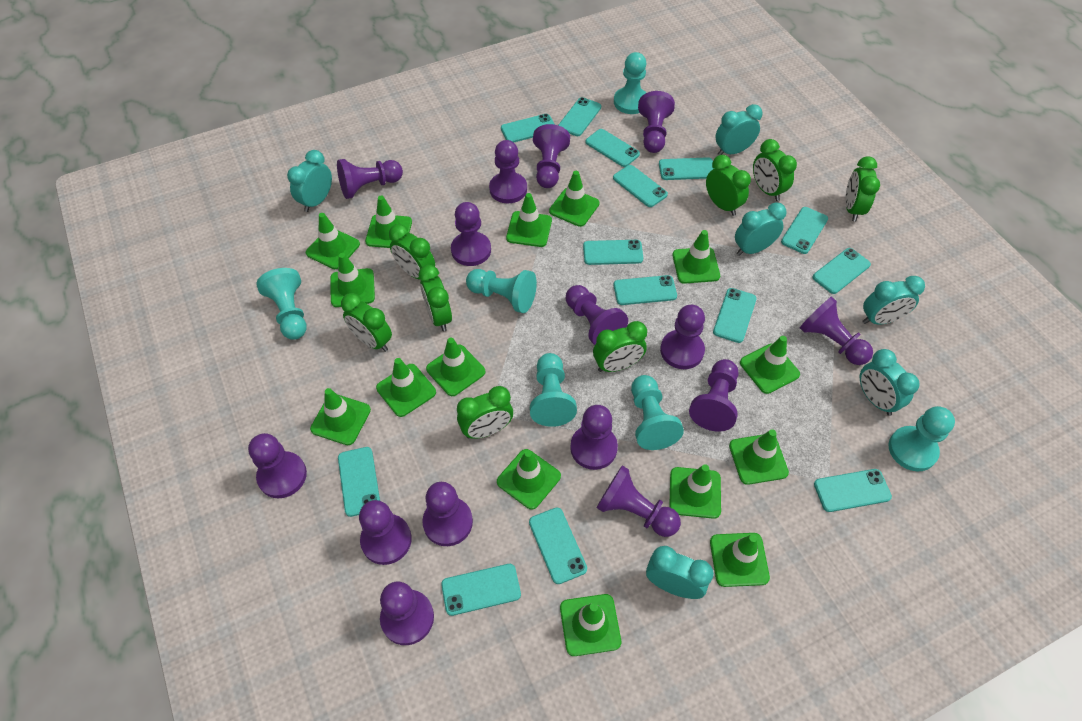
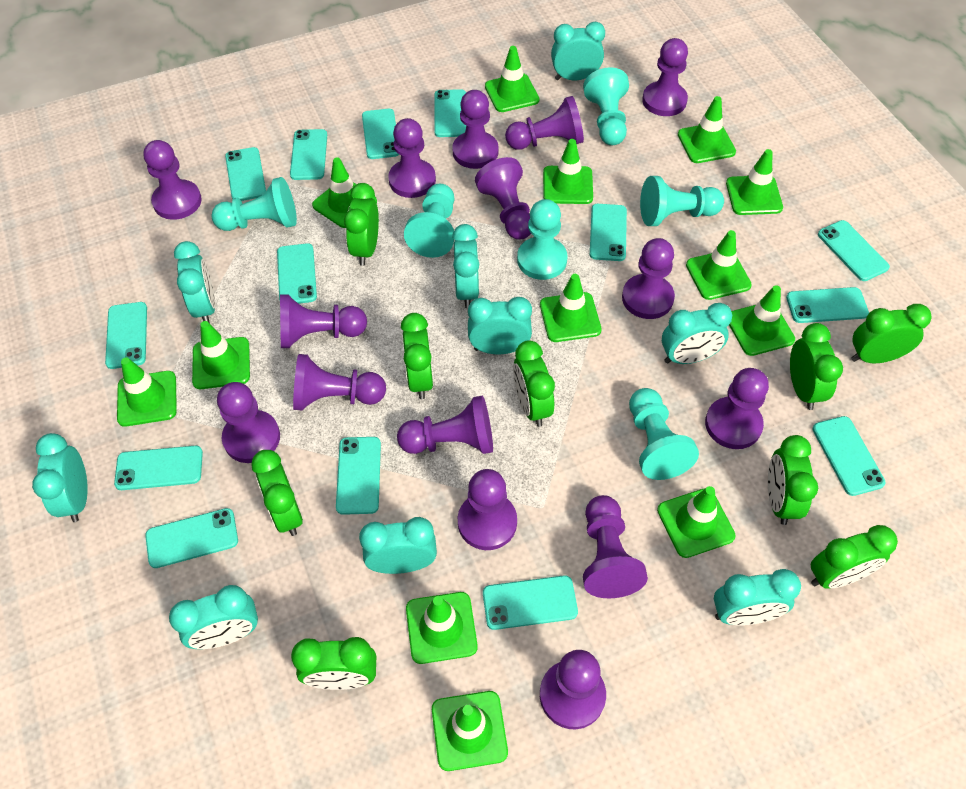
green clock: 8 -> 9
green traffic cone: 15 -> 13
turquoise clock: 6 -> 9

